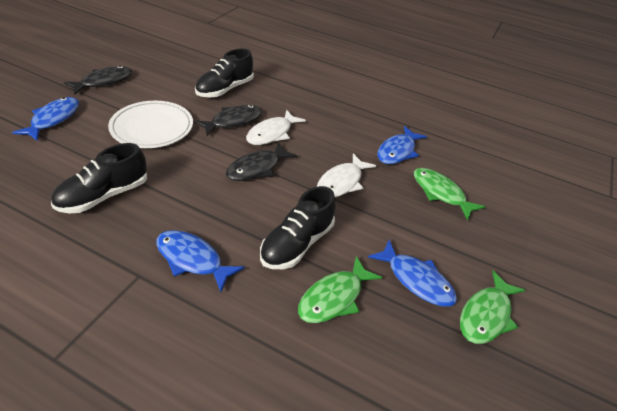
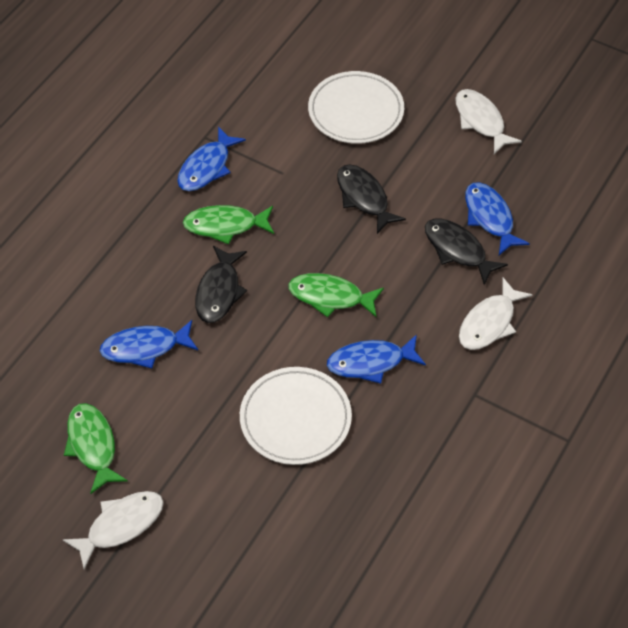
black shoe: 3 -> 0
white fish: 2 -> 3
white plate: 1 -> 2

